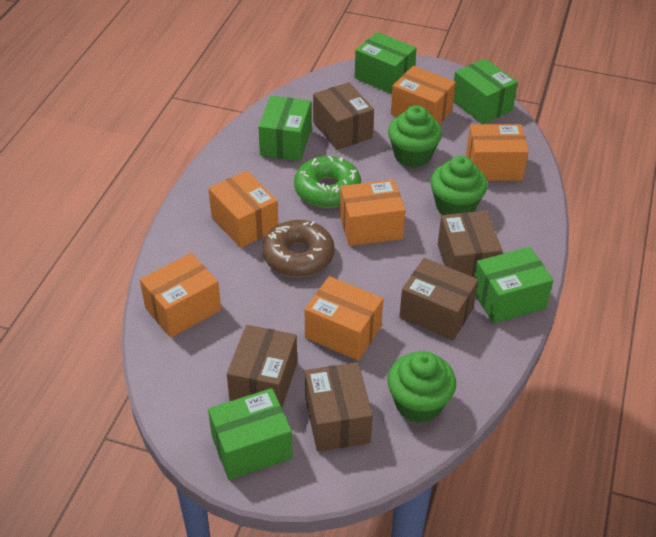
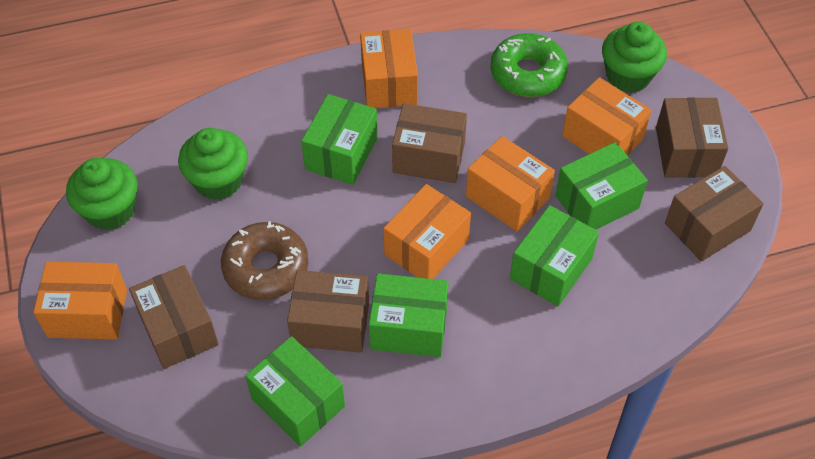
orange box: 6 -> 5

